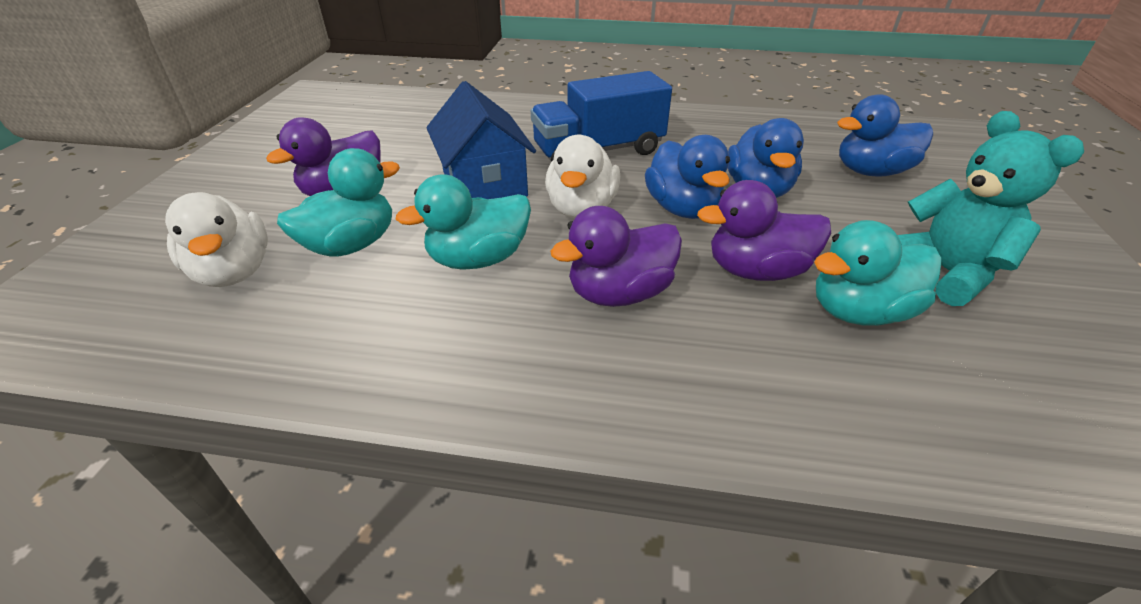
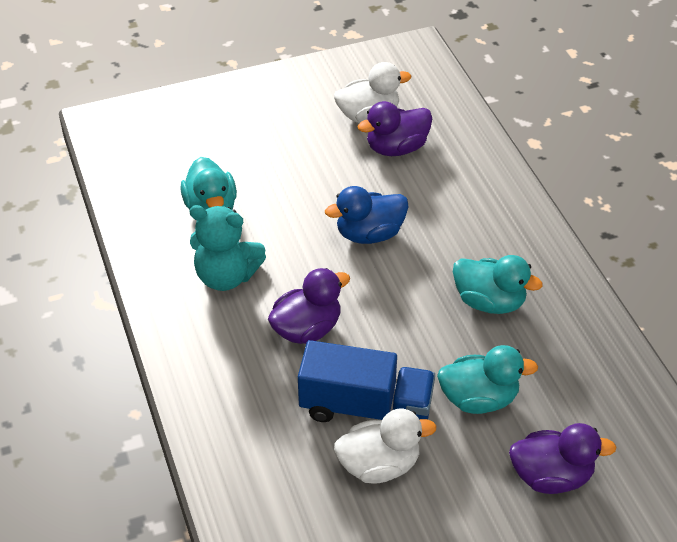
blue duck: 3 -> 1
blue house: 1 -> 0

